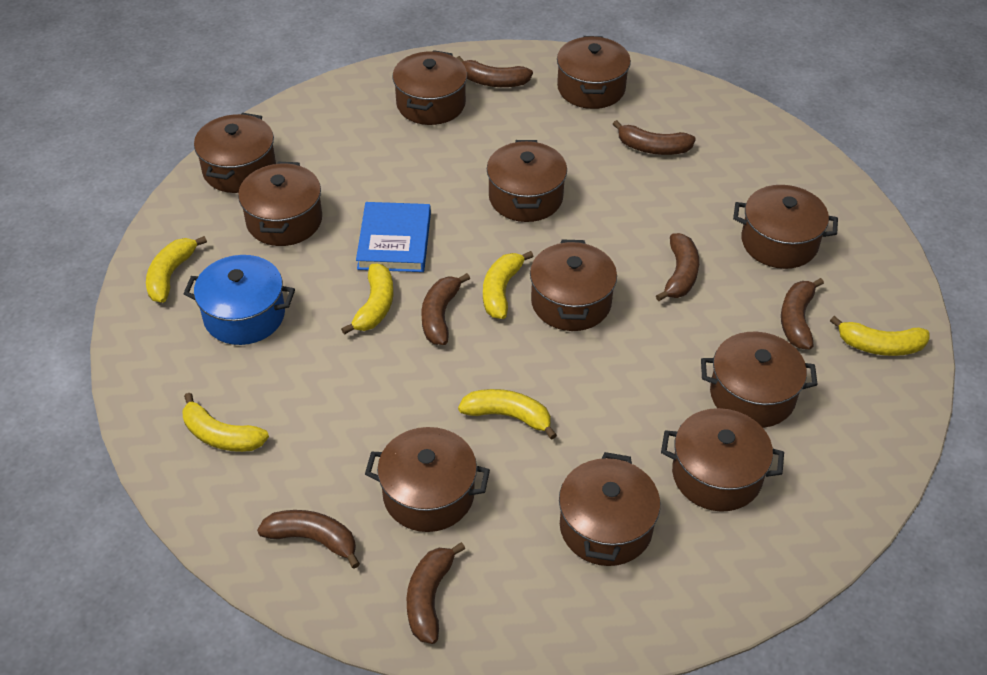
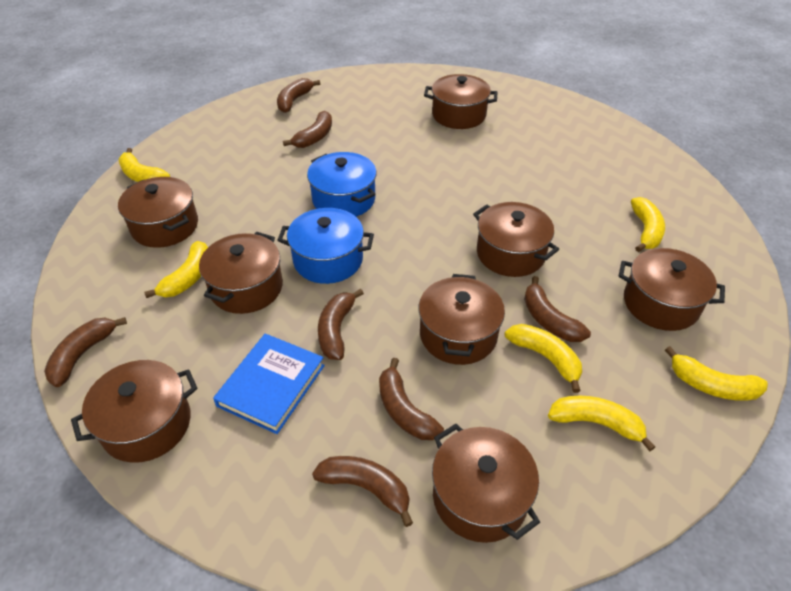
blue pot: 1 -> 2
brown pot: 11 -> 8

